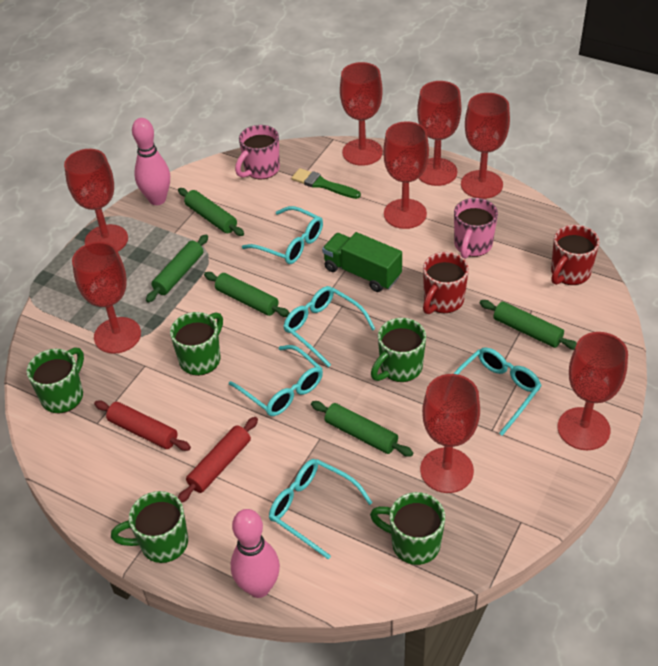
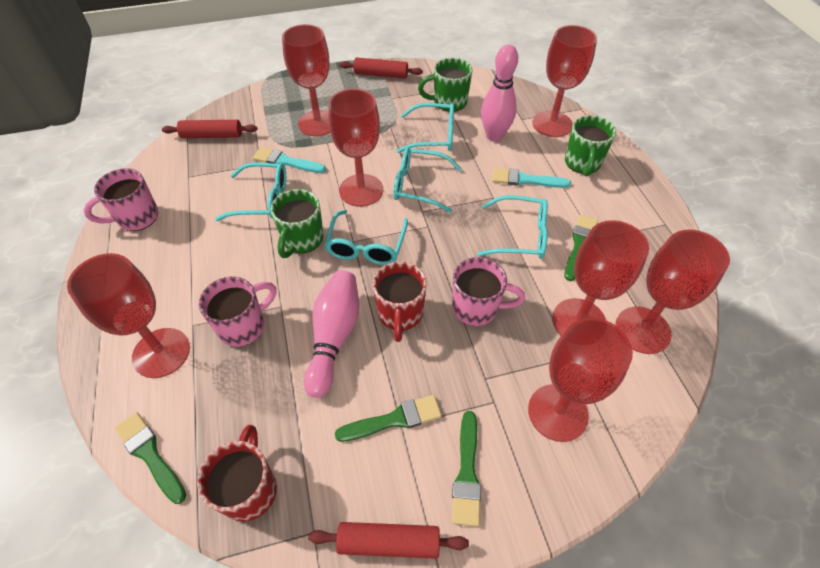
green brush: 1 -> 4
green mug: 5 -> 3
green rolling pin: 5 -> 0
green truck: 1 -> 0
pink mug: 2 -> 3
red goblet: 8 -> 7
red rolling pin: 2 -> 3
turquoise brush: 0 -> 2

